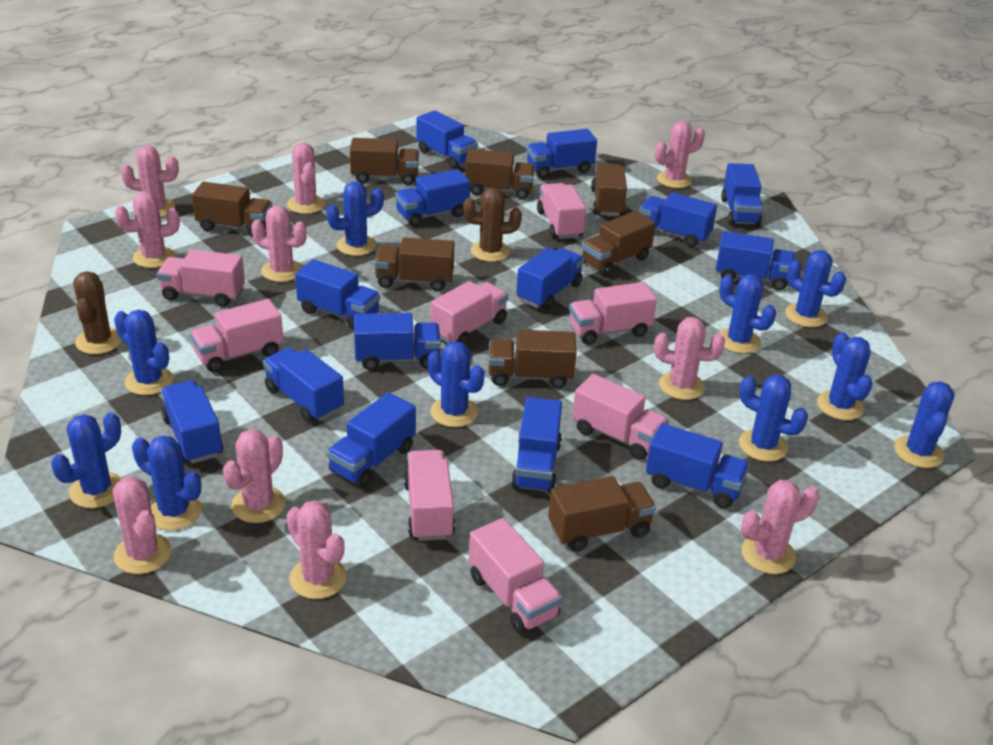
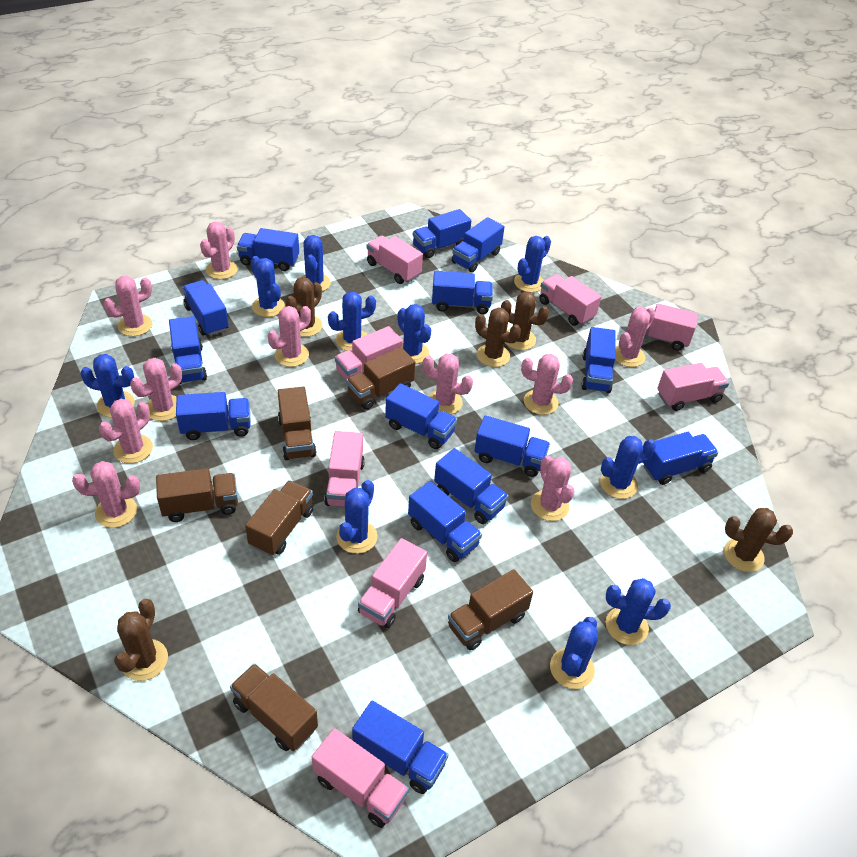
brown cactus: 2 -> 5
brown truck: 8 -> 6

